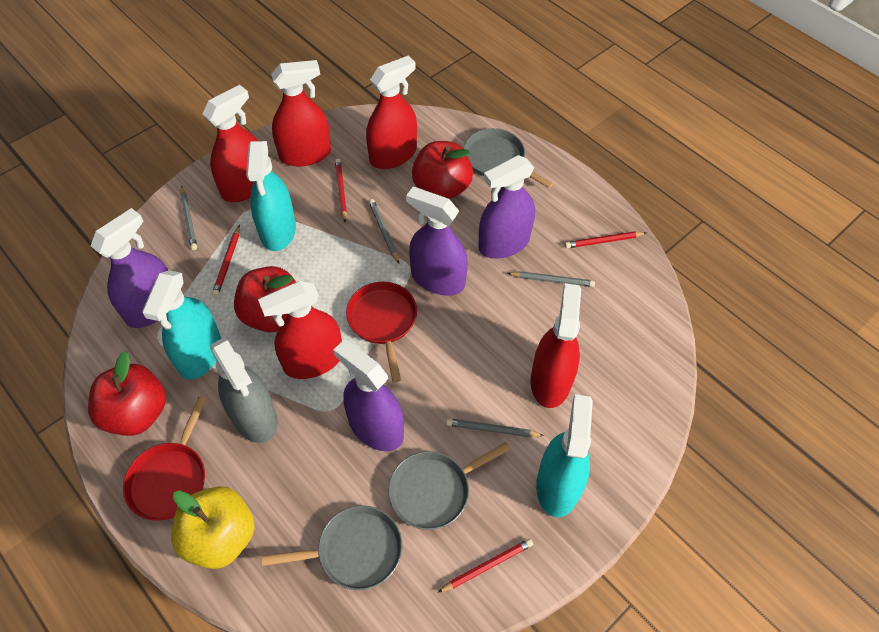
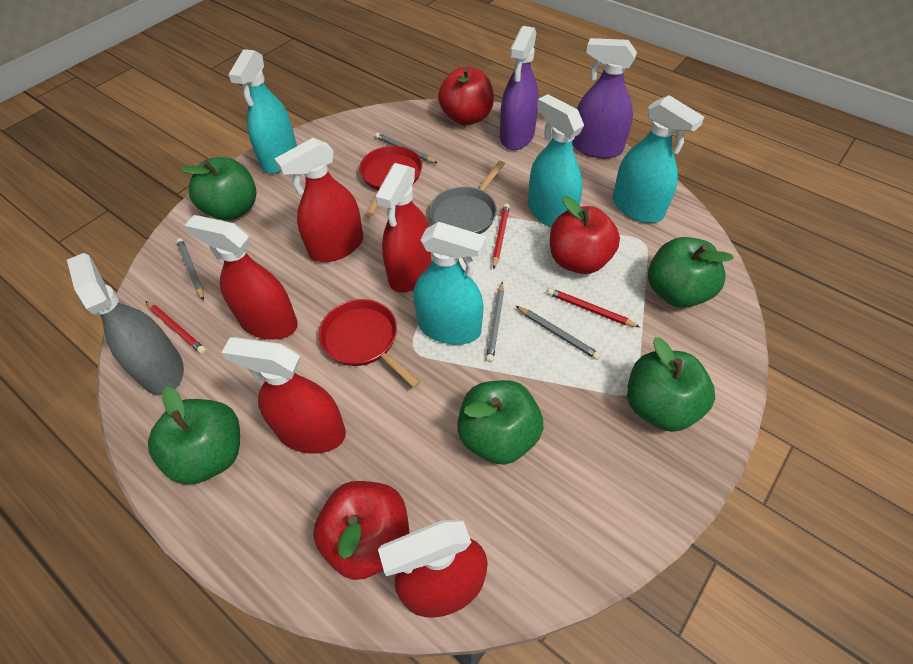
green apple: 0 -> 5
grey pan: 3 -> 1
purple spray bottle: 4 -> 2
red pencil: 4 -> 3
turquoise spray bottle: 3 -> 4
yellow apple: 1 -> 0

